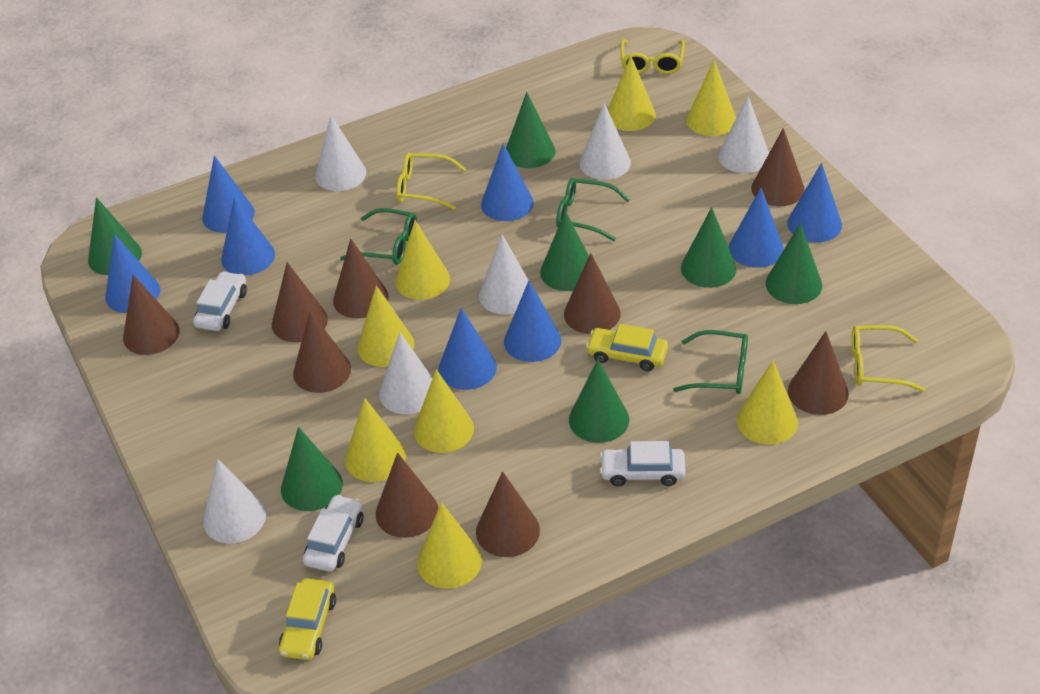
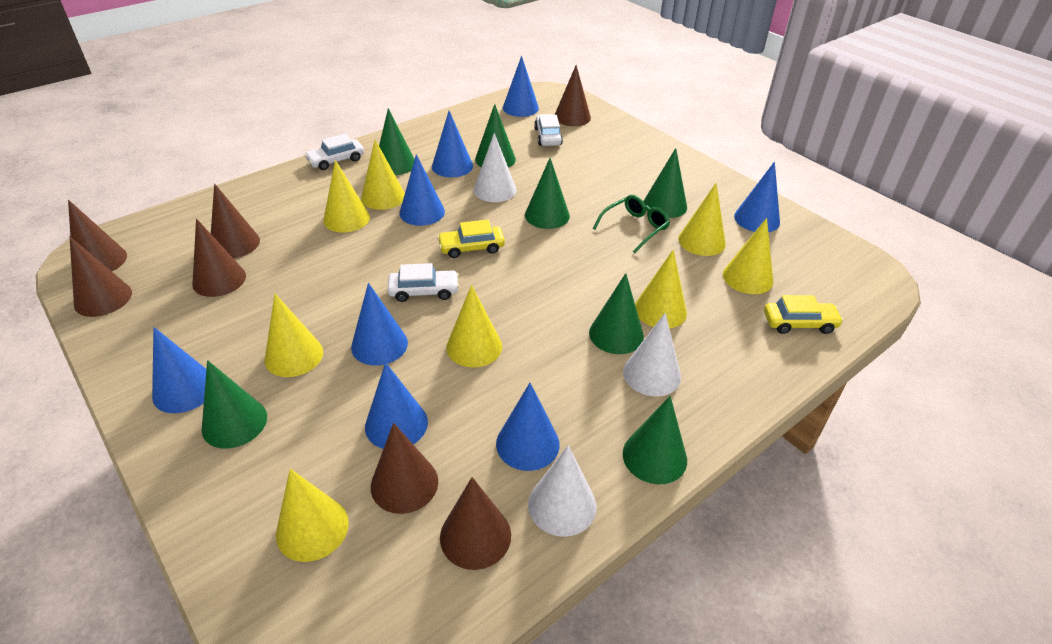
brown cone: 9 -> 7
green glasses: 3 -> 1
white cone: 6 -> 3
yellow glasses: 3 -> 0

